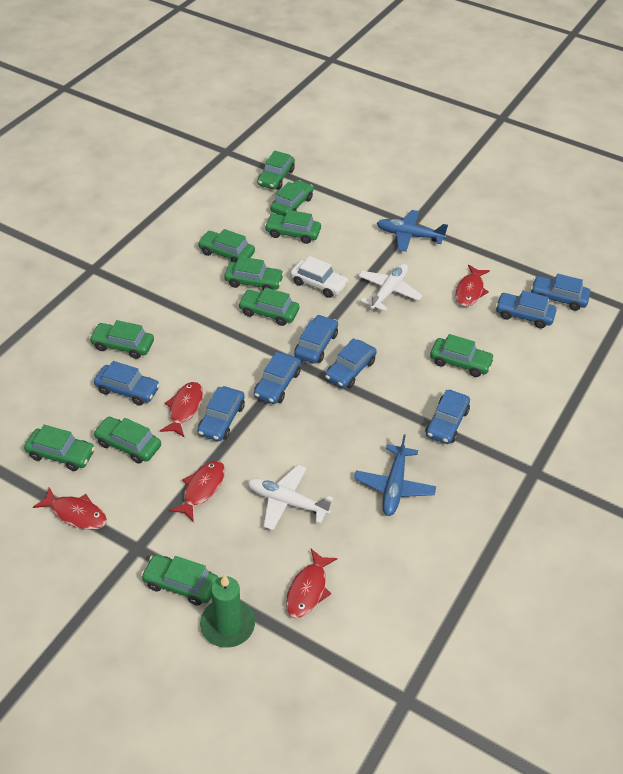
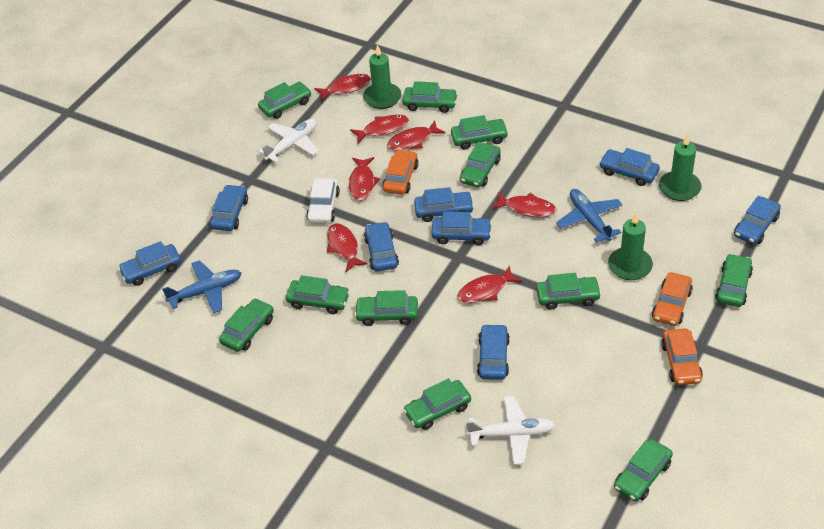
green candle: 1 -> 3
orange car: 0 -> 3
red fish: 5 -> 7

